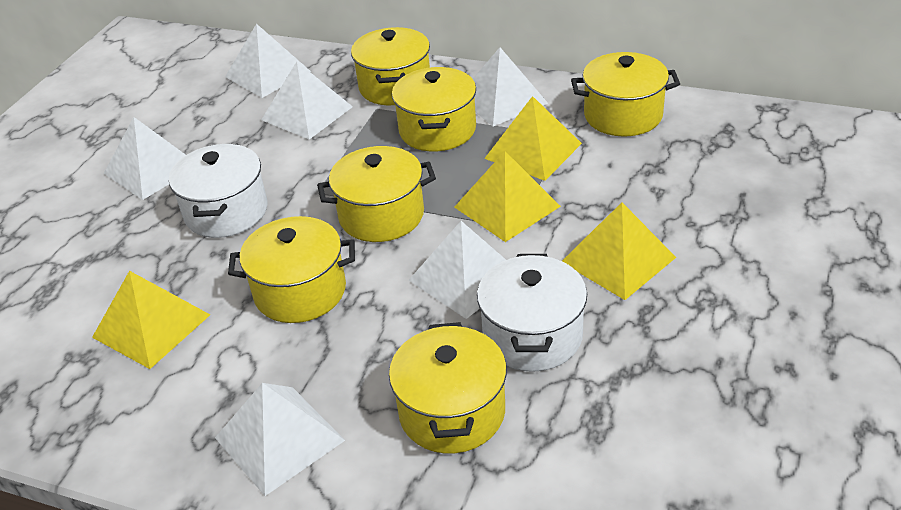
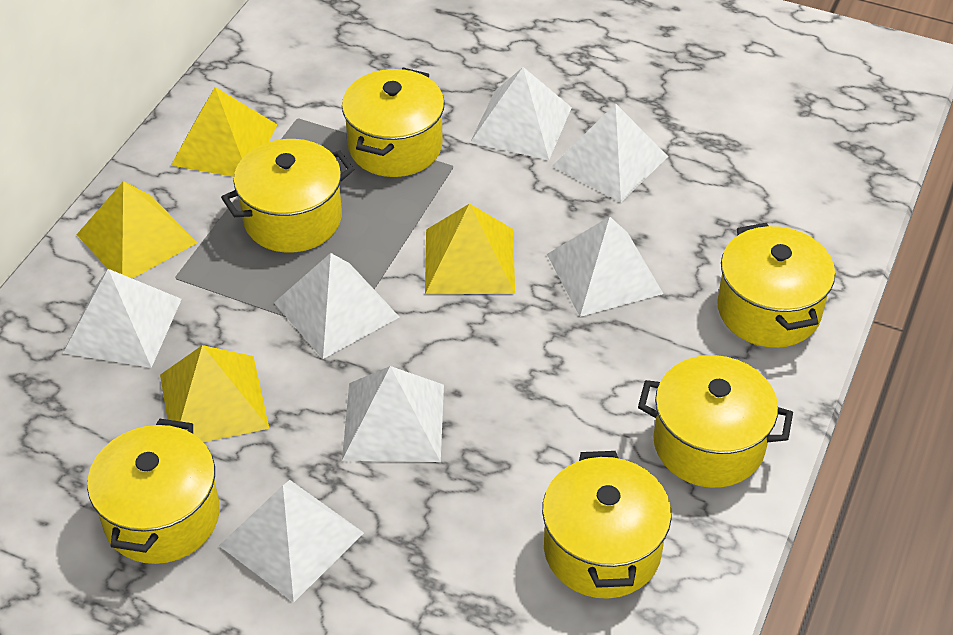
white pot: 2 -> 0
white pyramid: 6 -> 7

